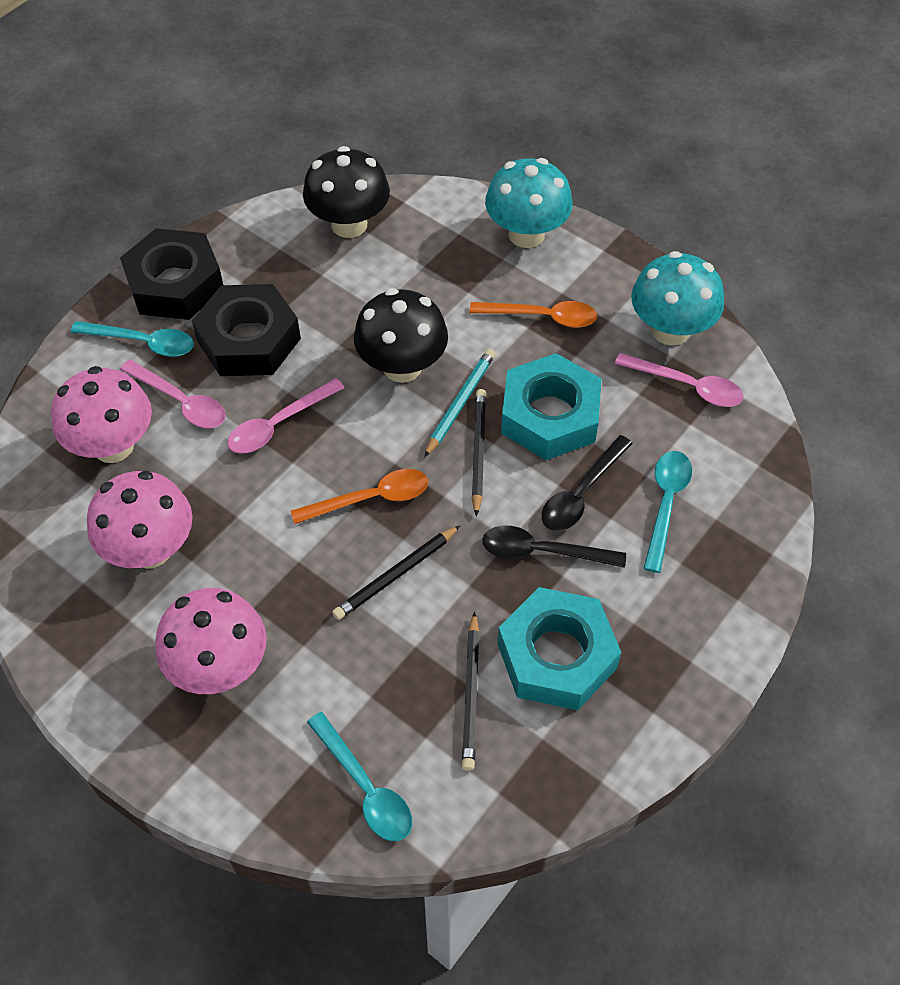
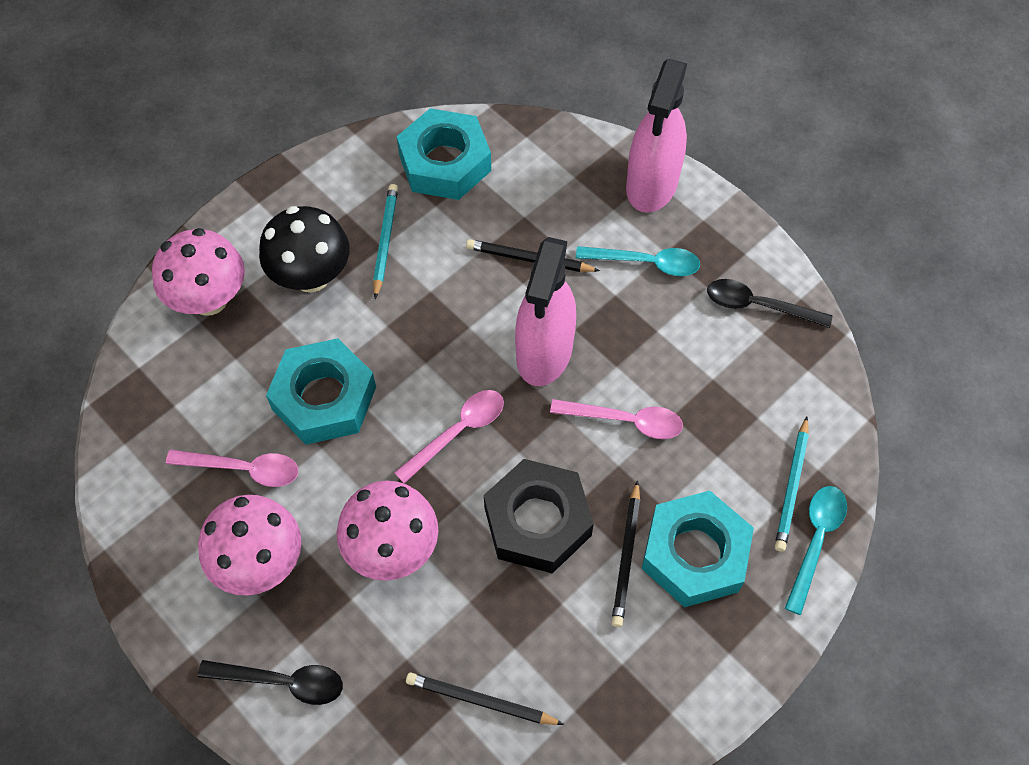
black mushroom: 2 -> 1
black nut: 2 -> 1
orange spoon: 2 -> 0
pink spray bottle: 0 -> 2
turquoise mushroom: 2 -> 0
turquoise nut: 2 -> 3
turquoise pencil: 1 -> 2
turquoise spoon: 3 -> 2

